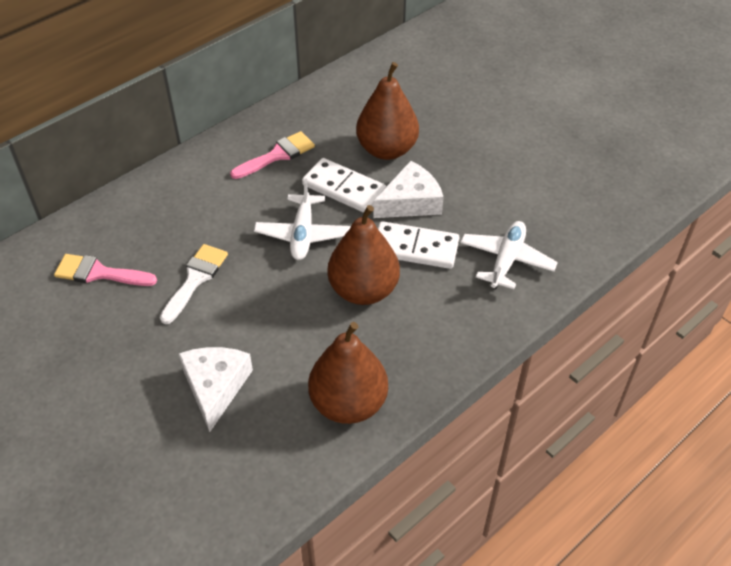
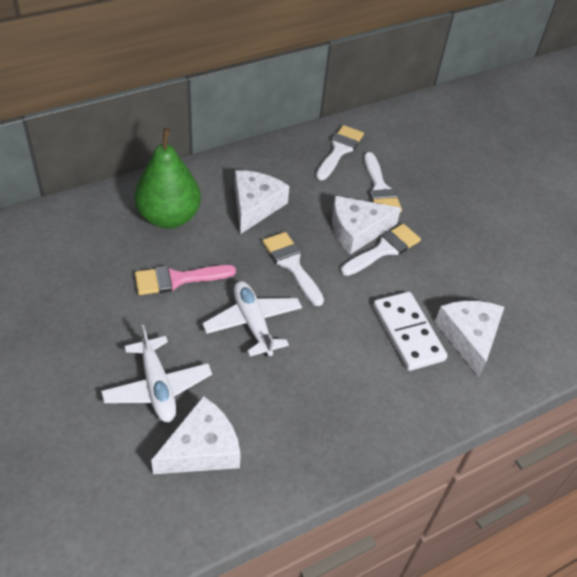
brown pear: 3 -> 0
green pear: 0 -> 1
pink brush: 2 -> 1
white brush: 1 -> 4
white cheese: 2 -> 4
white domino: 2 -> 1

